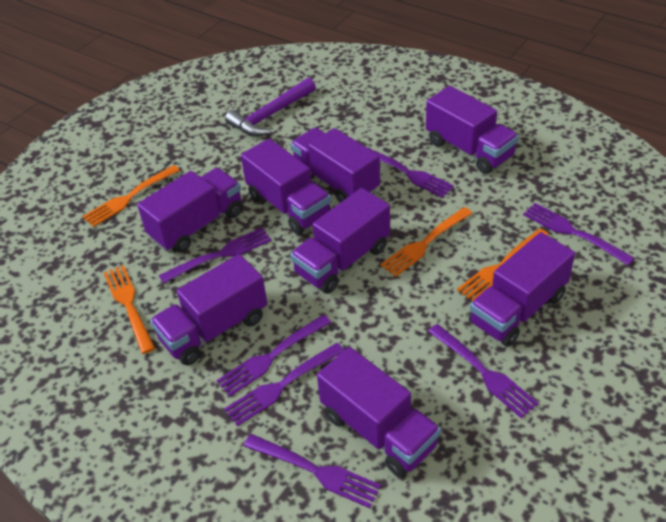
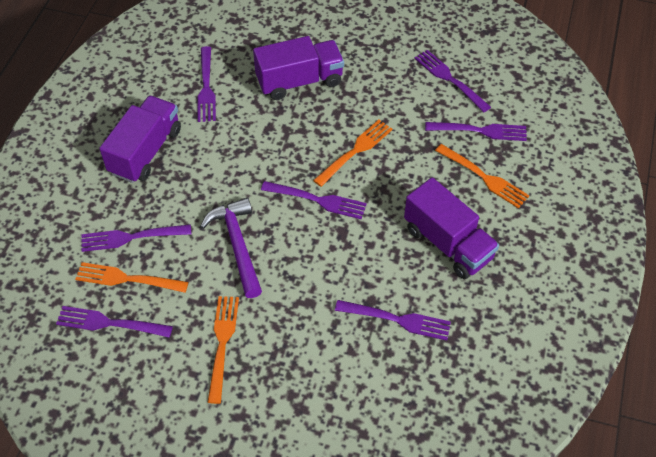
purple truck: 8 -> 3

